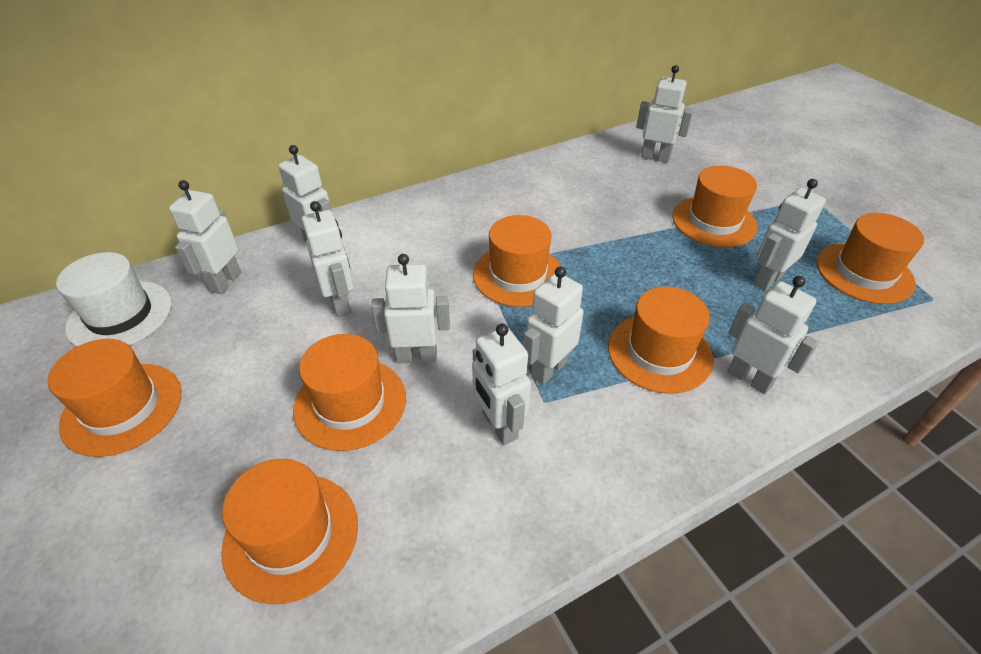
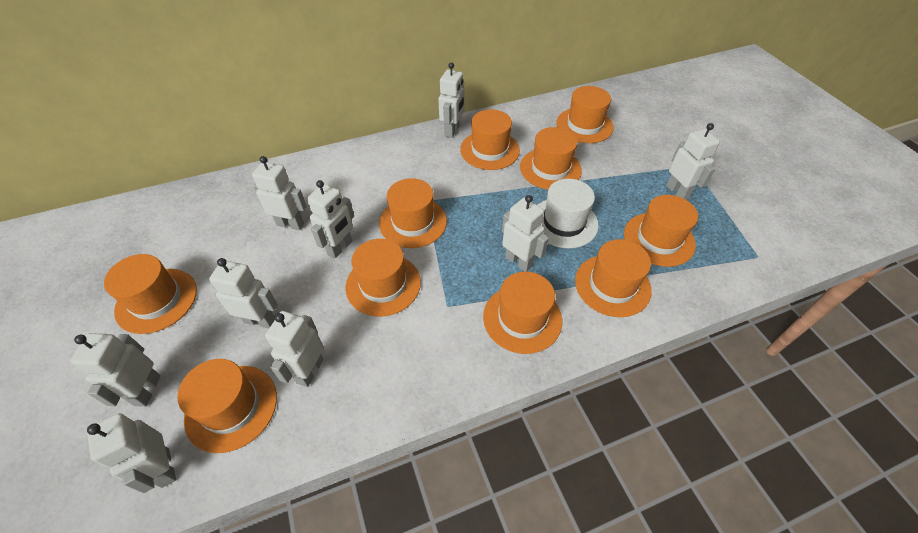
orange hat: 7 -> 10

